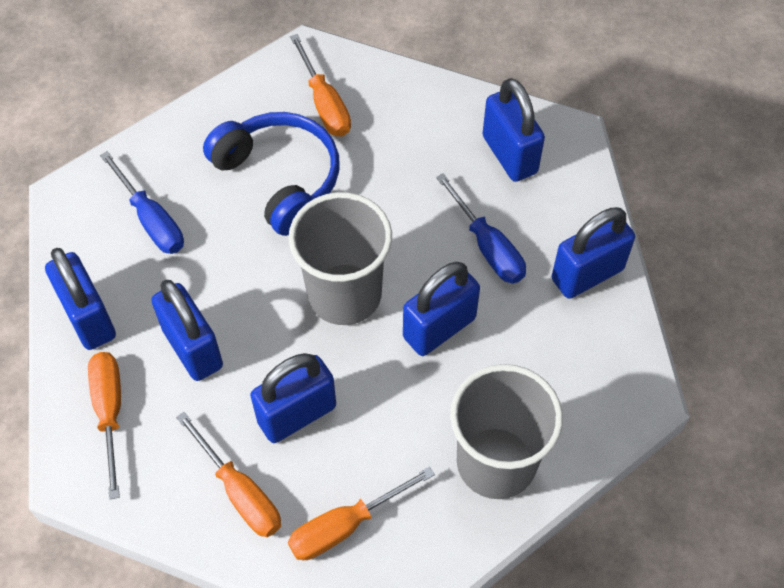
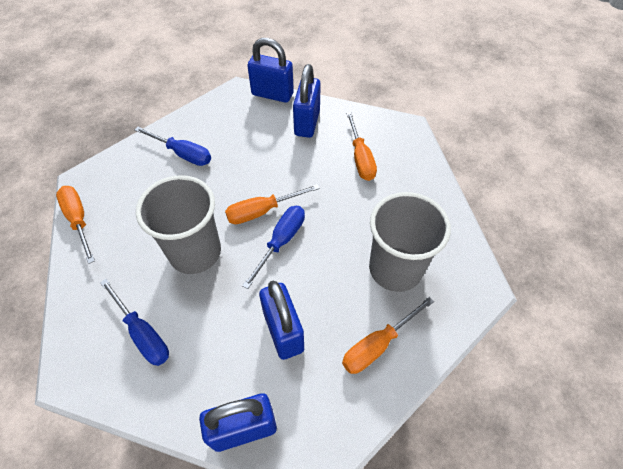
blue headphones: 1 -> 0
blue padlock: 6 -> 4
blue screwdriver: 2 -> 3

